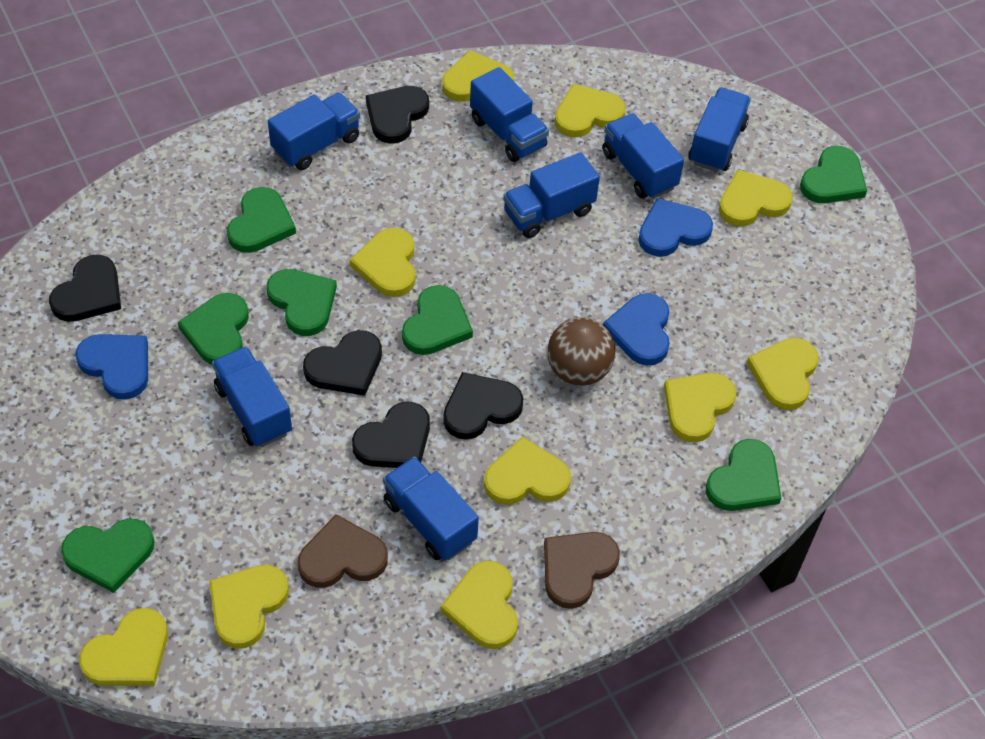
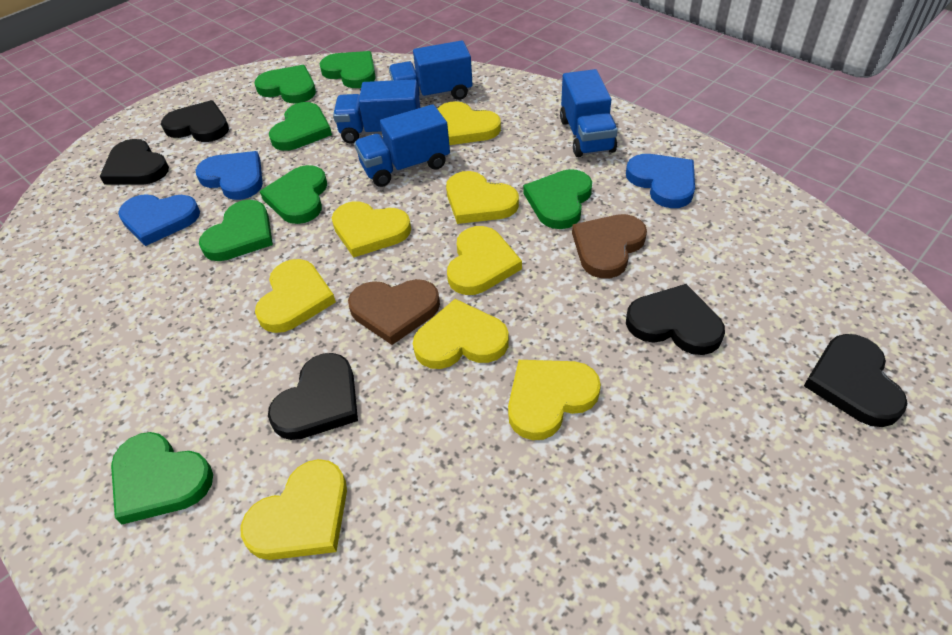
blue truck: 7 -> 4
brown ball: 1 -> 0
yellow heart: 10 -> 8

